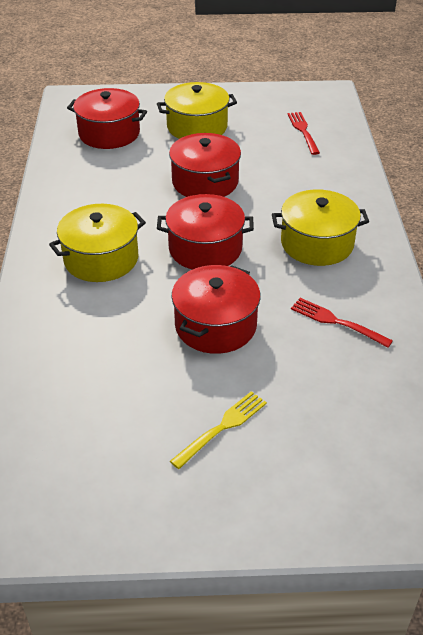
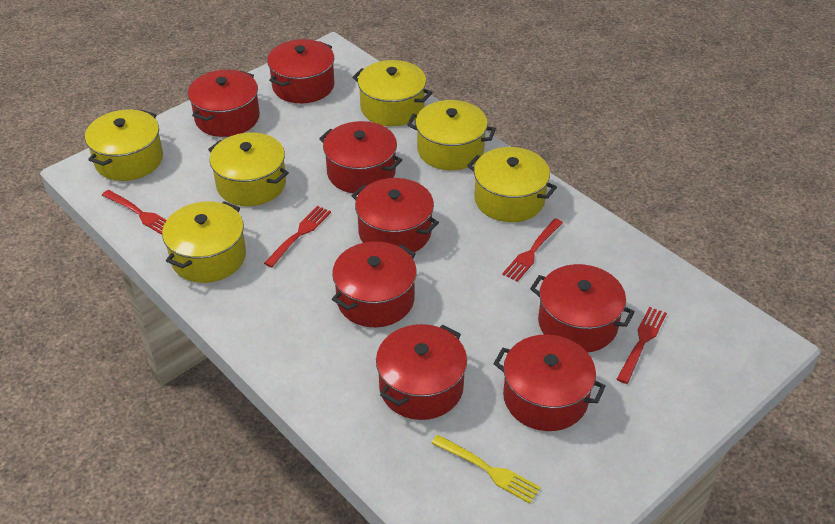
red fork: 2 -> 4
red pot: 4 -> 8
yellow pot: 3 -> 6

